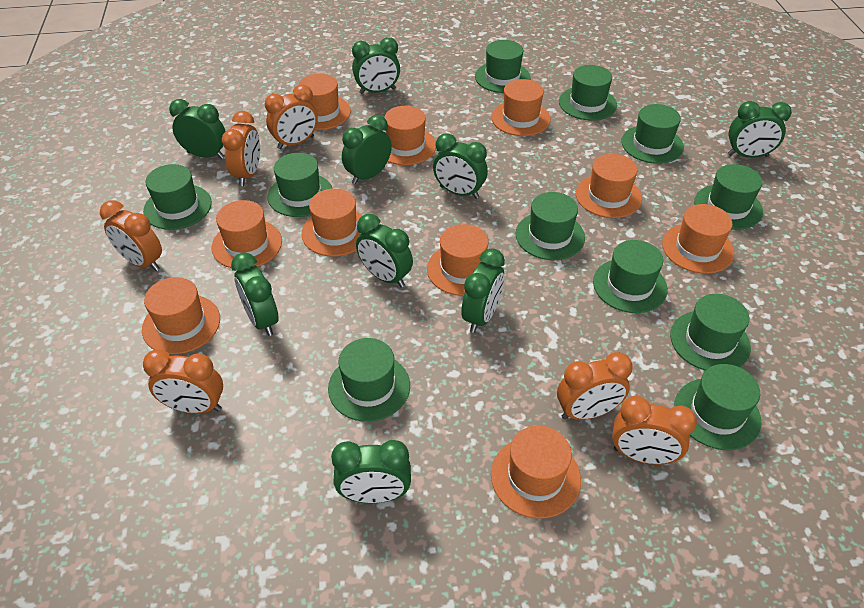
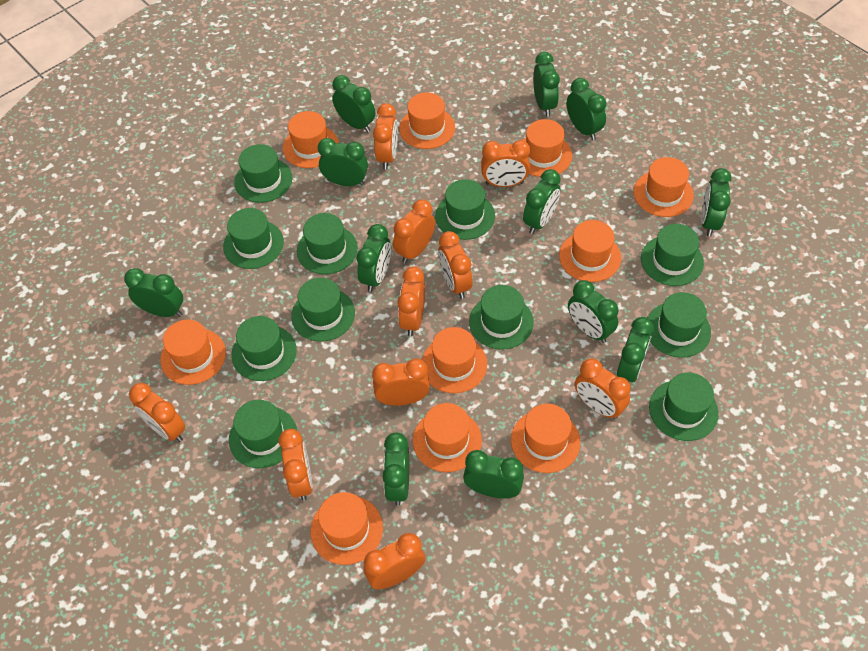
green clock: 9 -> 12
orange clock: 6 -> 10

